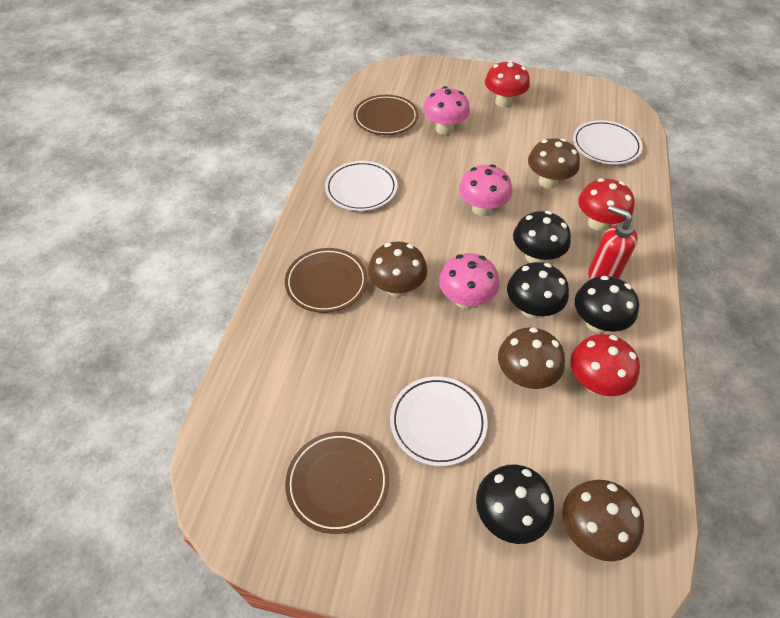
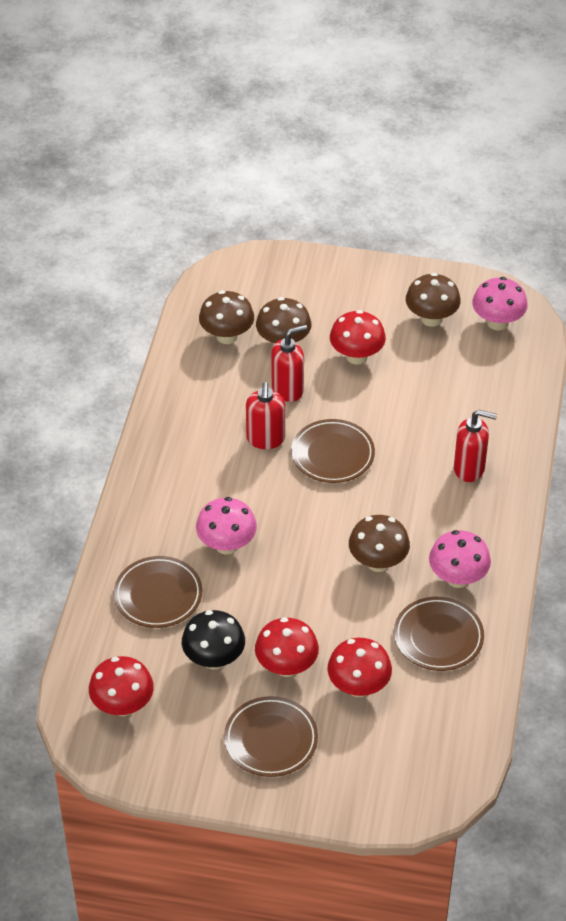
black mushroom: 4 -> 1
brown plate: 3 -> 4
red mushroom: 3 -> 4
red soap dispenser: 1 -> 3
white plate: 3 -> 0

